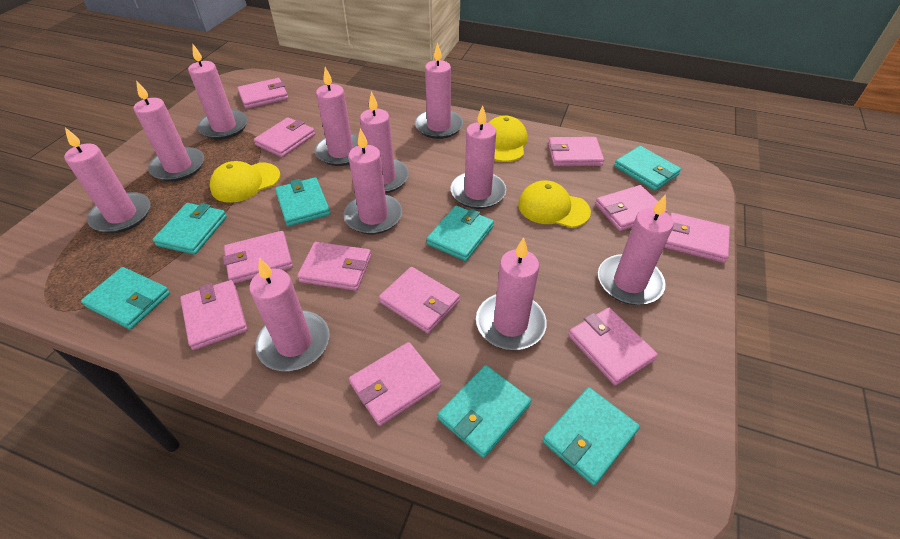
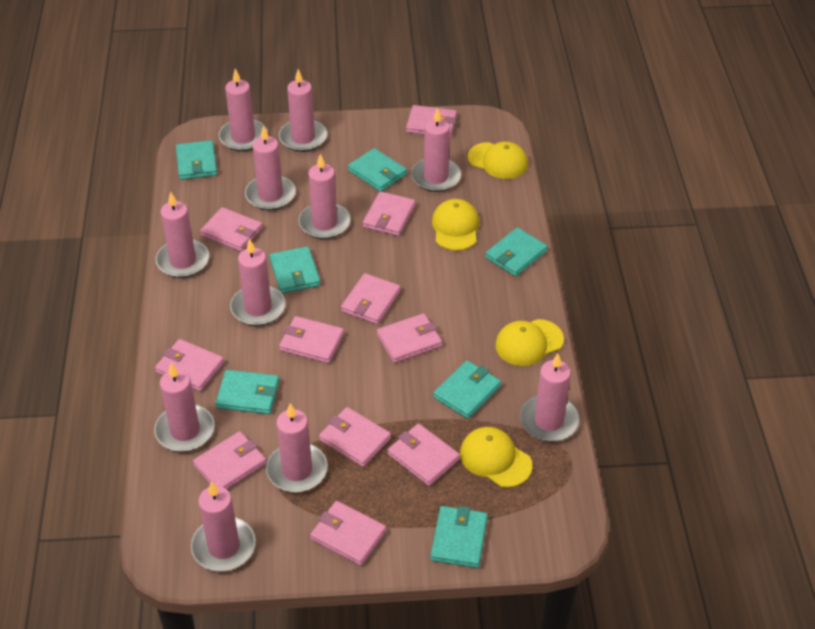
yellow cap: 3 -> 4

